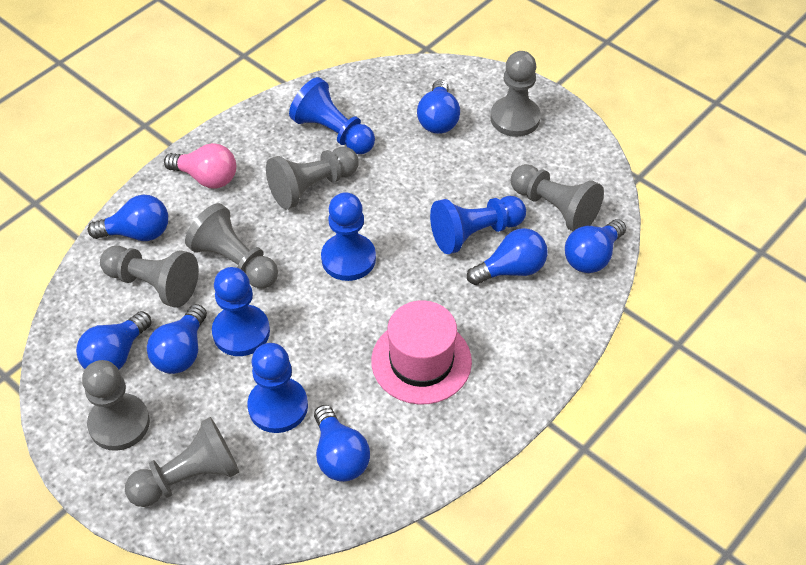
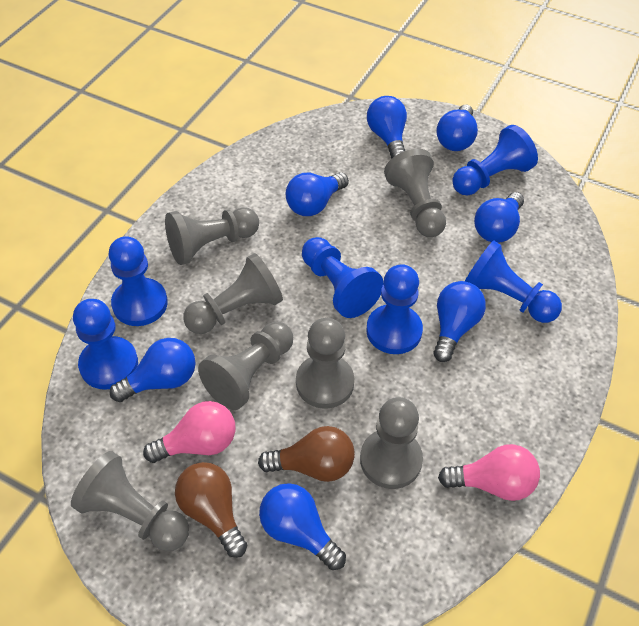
blue pawn: 5 -> 6
brown light bulb: 0 -> 2
pink hat: 1 -> 0
pink light bulb: 1 -> 2

